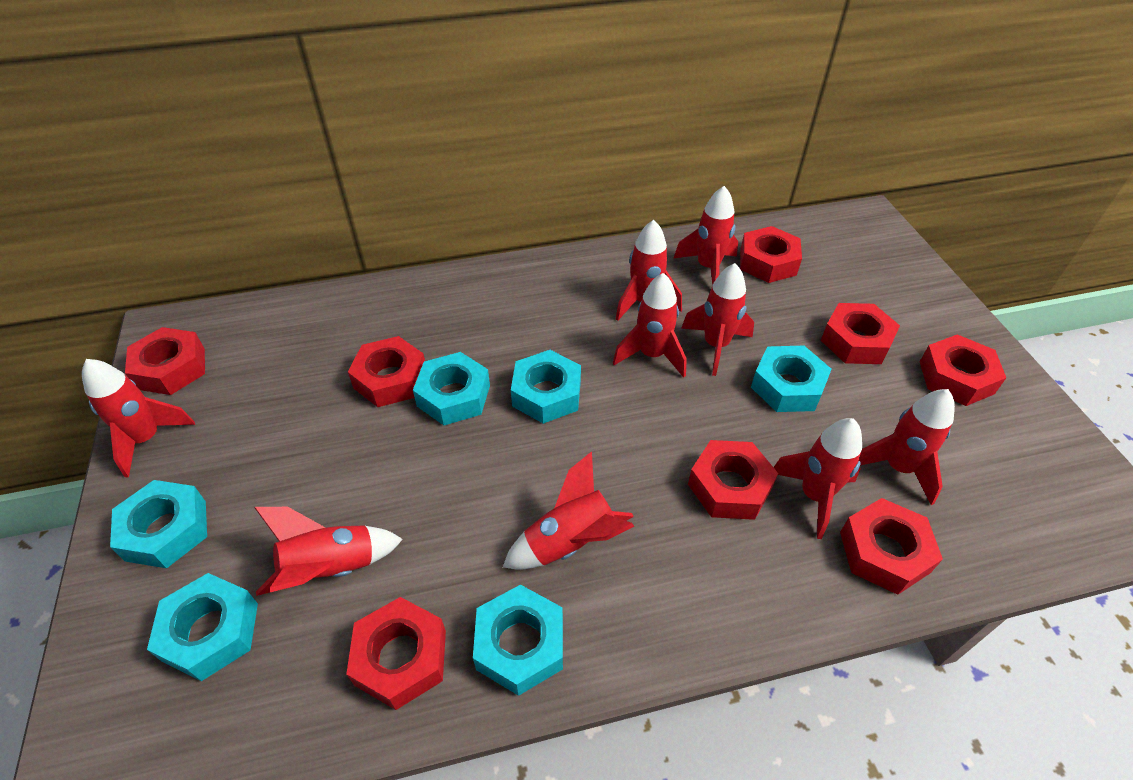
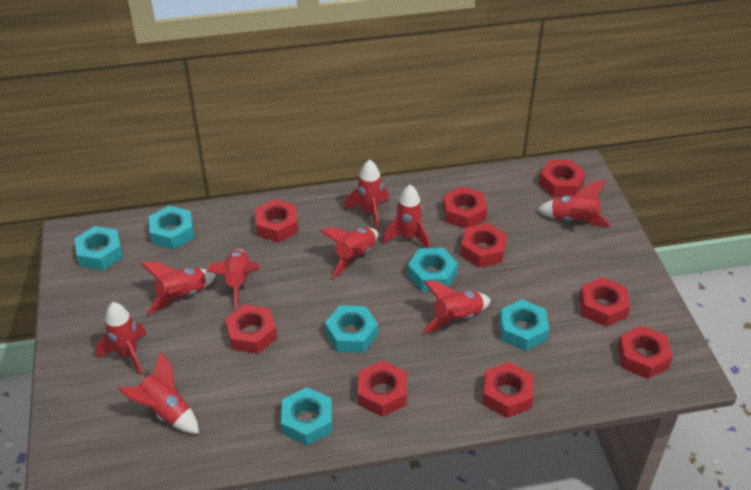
red nut: 8 -> 9

